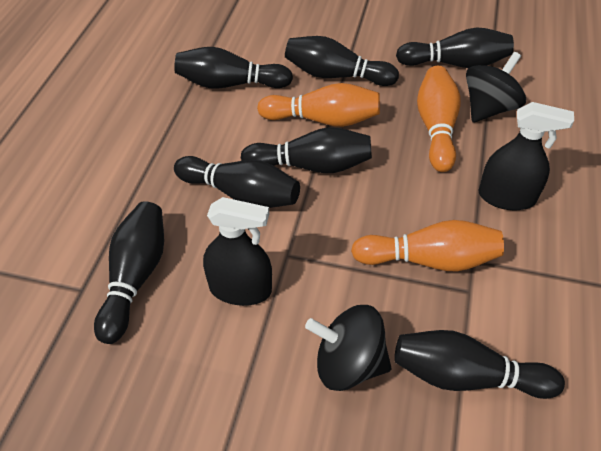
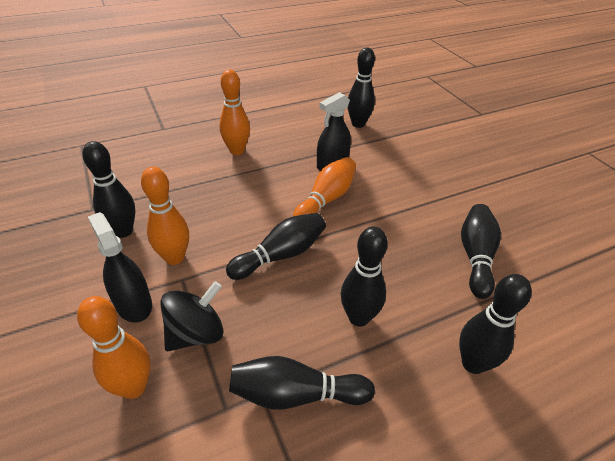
black spinning top: 2 -> 1
orange bowling pin: 3 -> 4

